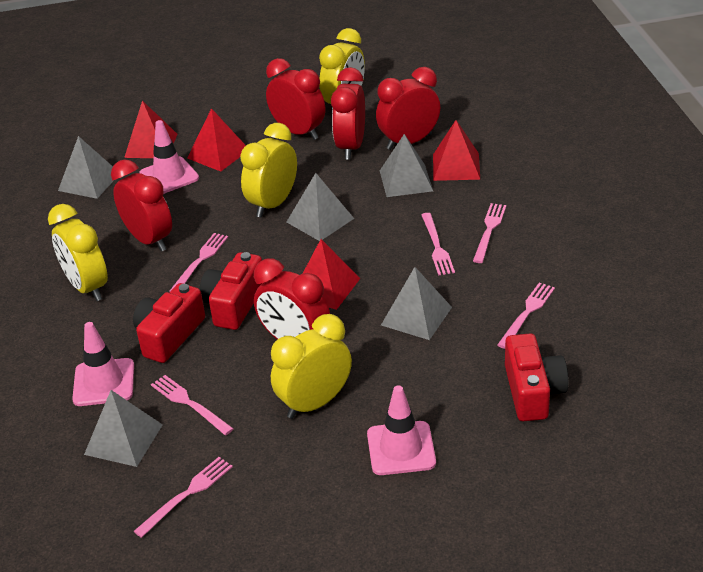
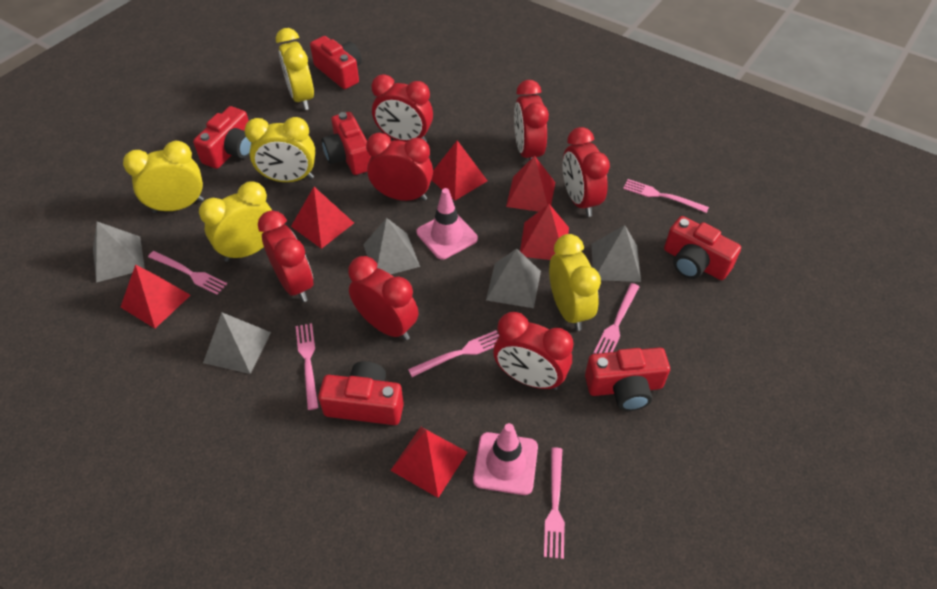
pink traffic cone: 3 -> 2
red camera: 3 -> 6
red clock: 5 -> 7
red pyramid: 4 -> 6
yellow clock: 4 -> 5

